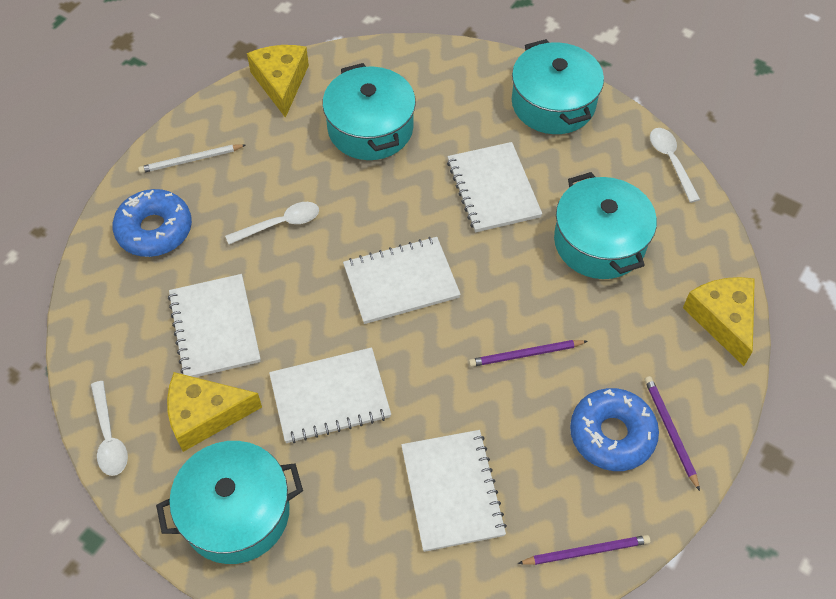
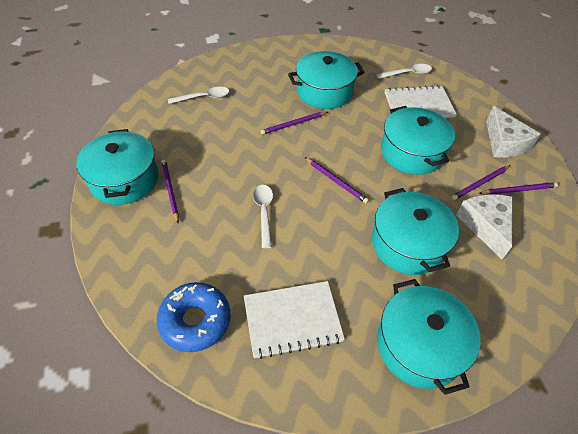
blue donut: 2 -> 1
purple pencil: 3 -> 5
turquoise pot: 4 -> 5
white cheese: 0 -> 2
white notebook: 5 -> 2
white pencil: 1 -> 0
yellow cheese: 3 -> 0

